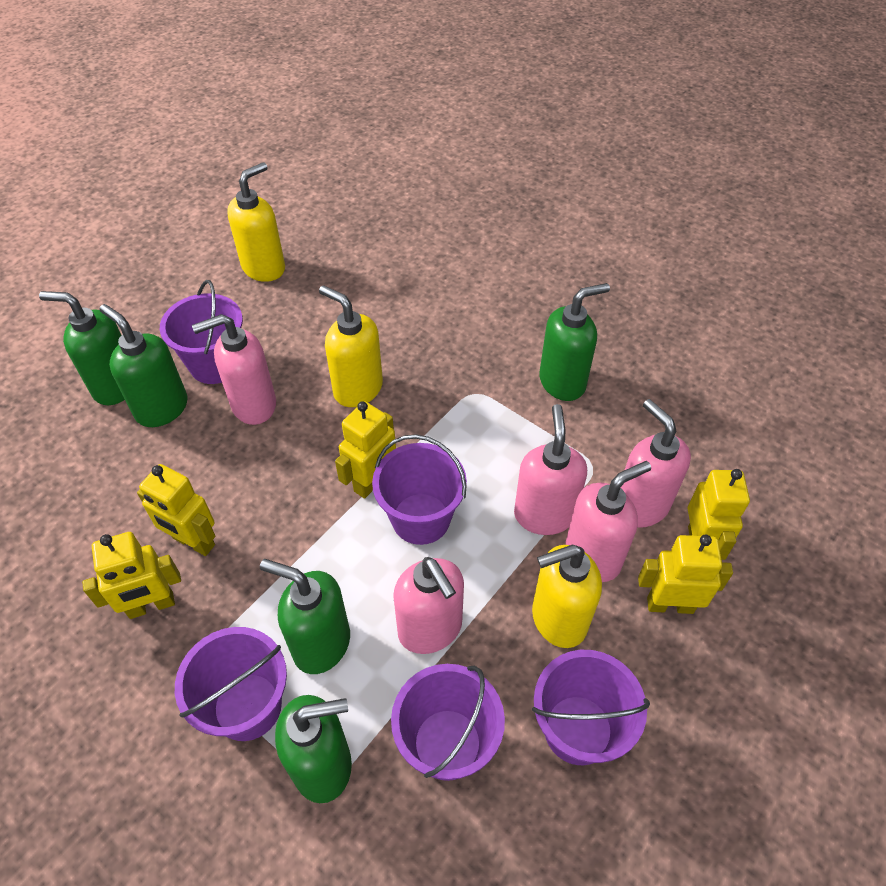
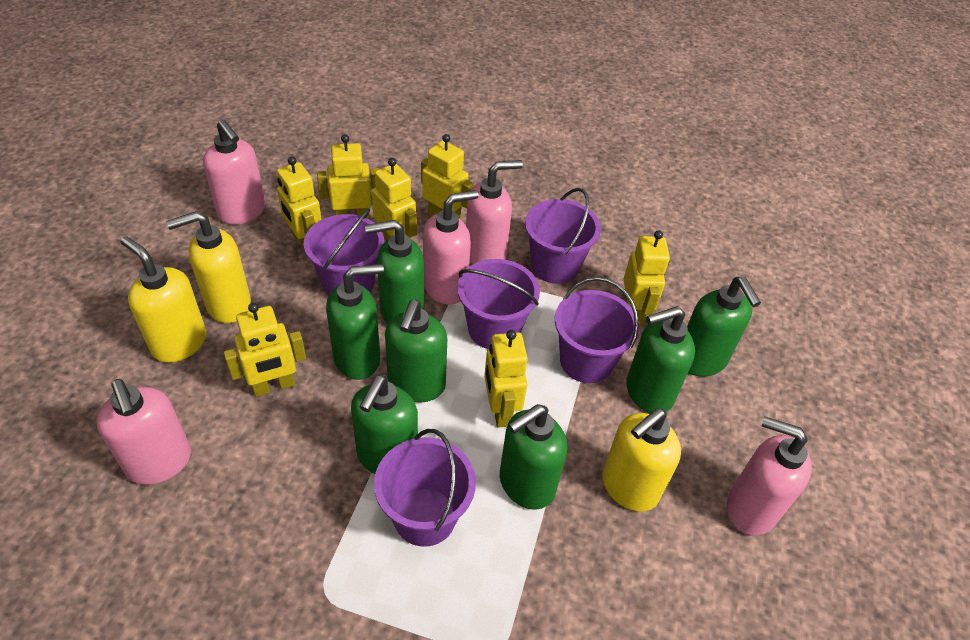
green soap dispenser: 5 -> 7
yellow robot: 5 -> 7

